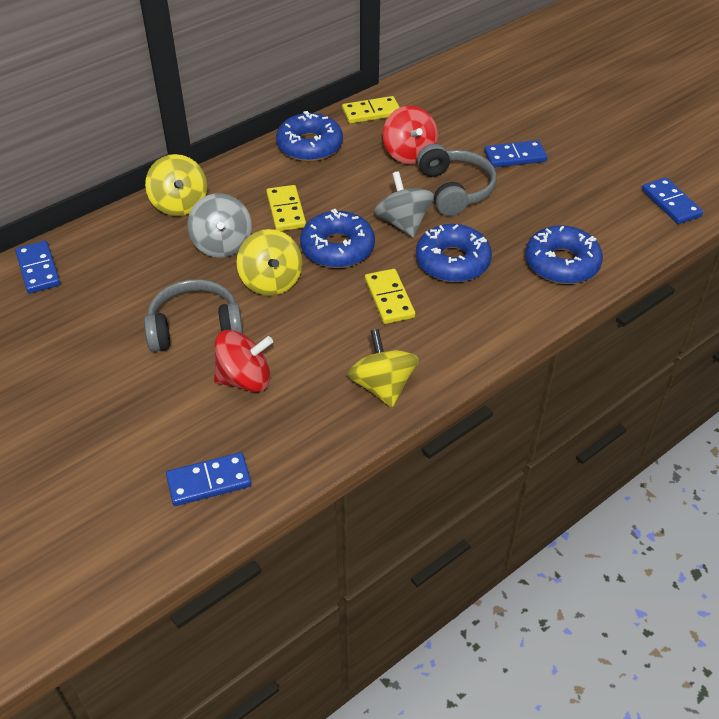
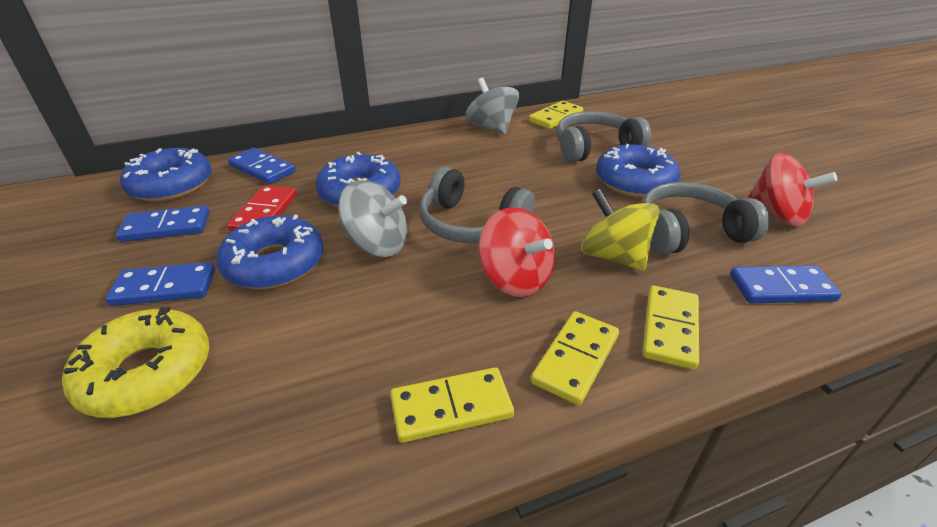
grey headphones: 2 -> 3
red domino: 0 -> 1
yellow domino: 3 -> 4
yellow donut: 0 -> 1
yellow spinning top: 3 -> 1

